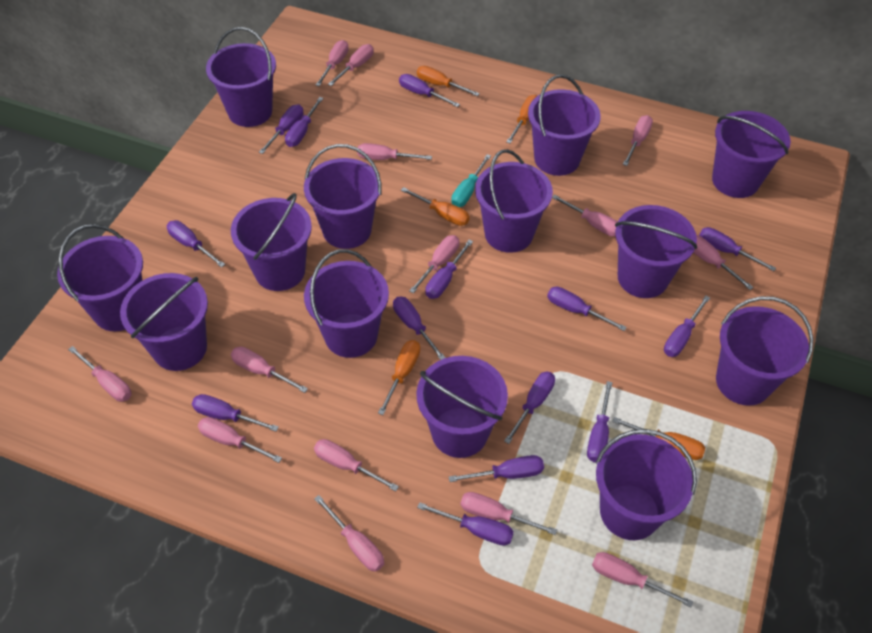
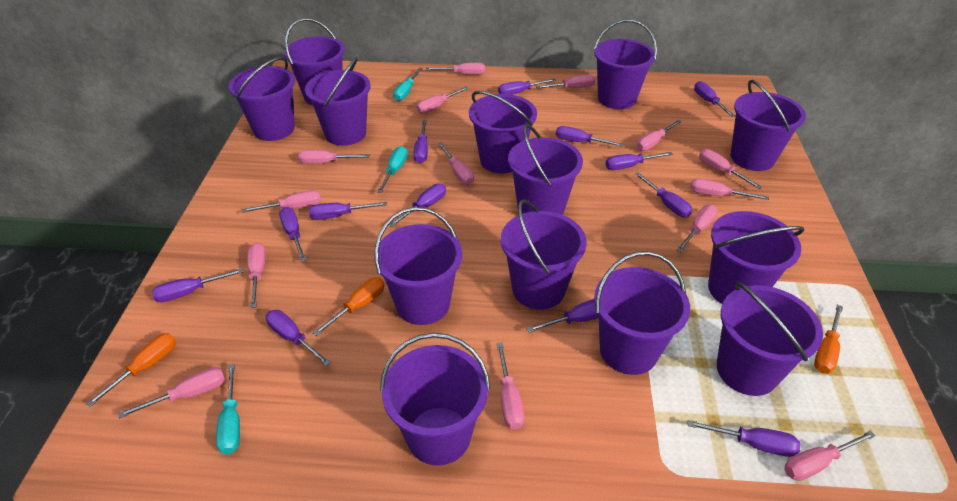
orange screwdriver: 5 -> 3
purple screwdriver: 14 -> 13
turquoise screwdriver: 1 -> 3

